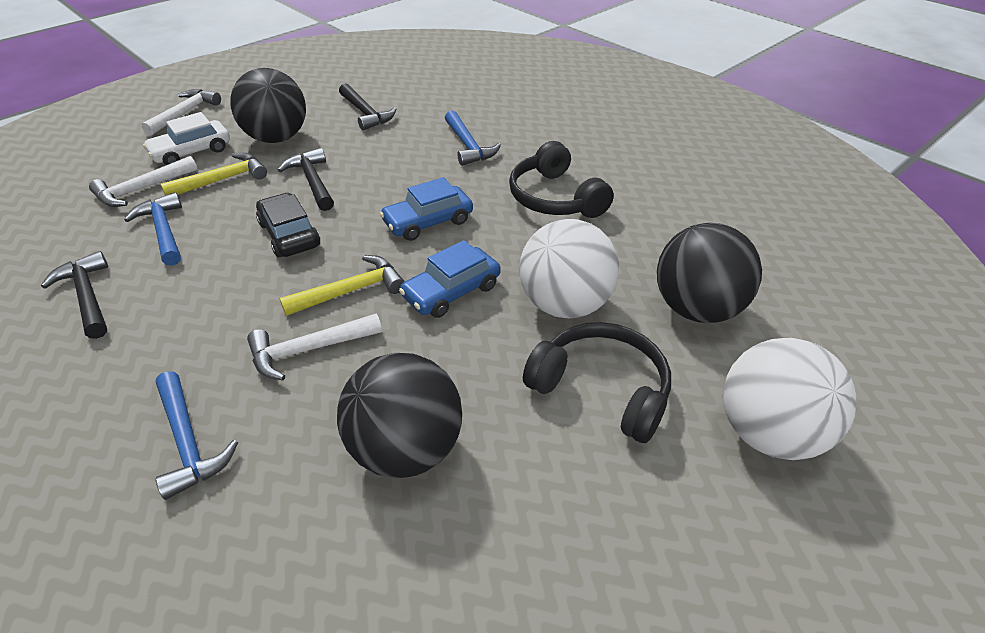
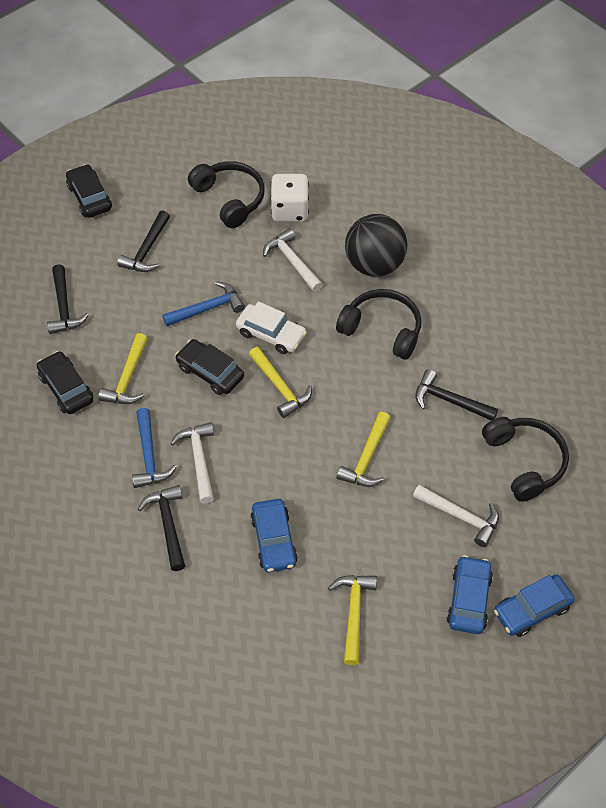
black ball: 3 -> 1
black car: 1 -> 3
black hammer: 3 -> 4
black headphones: 2 -> 3
blue car: 2 -> 3
blue hammer: 3 -> 2
white ball: 2 -> 0
white dice: 0 -> 1
yellow hammer: 2 -> 4

